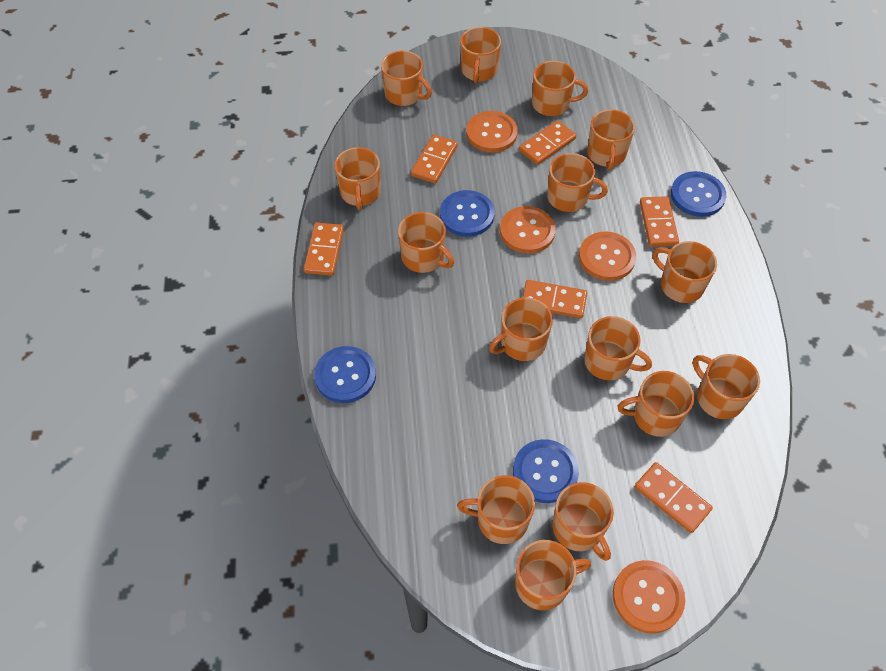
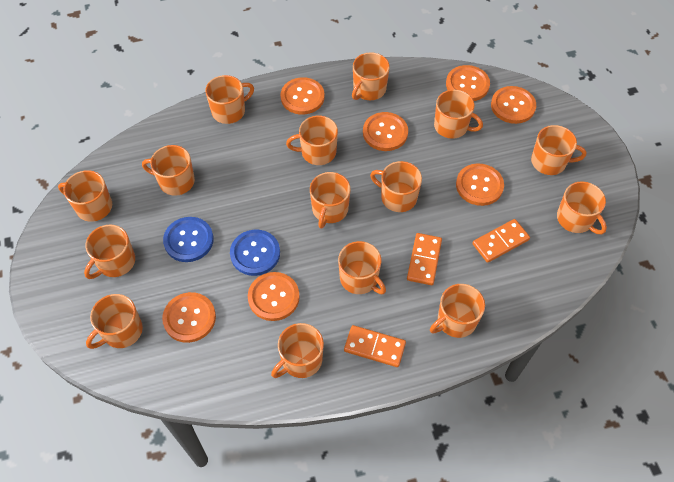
blue button: 4 -> 2
orange button: 4 -> 7
orange domino: 6 -> 3

